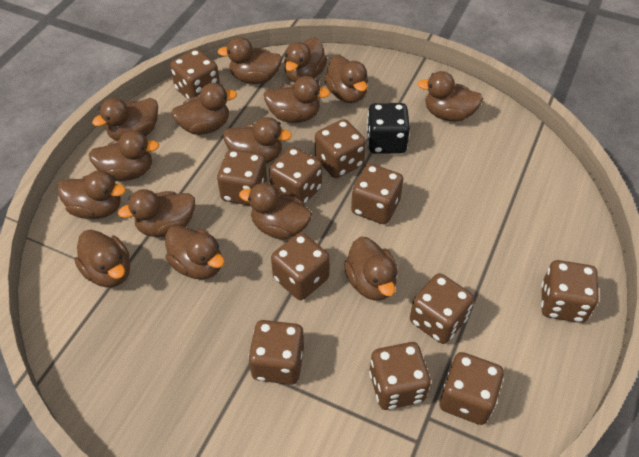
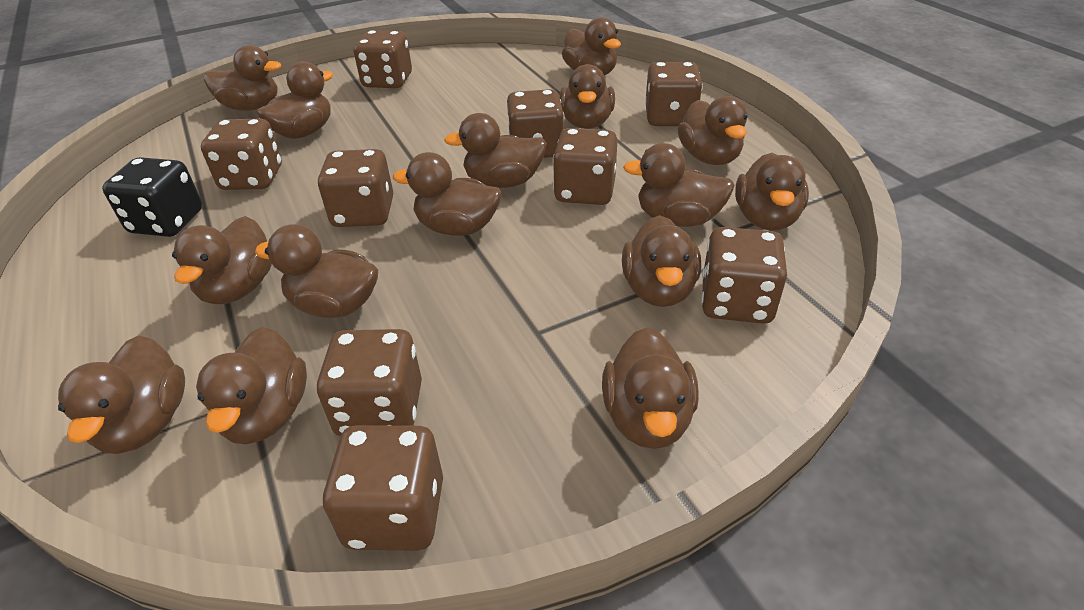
brown dice: 11 -> 9

